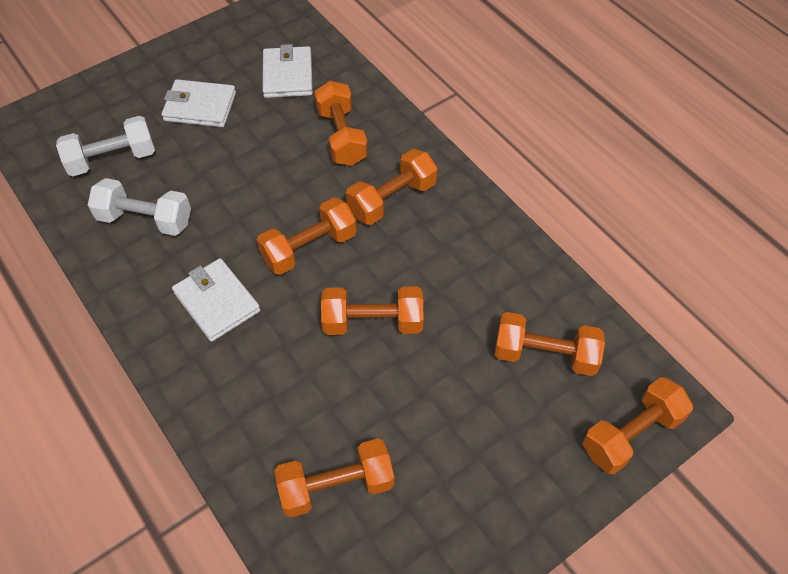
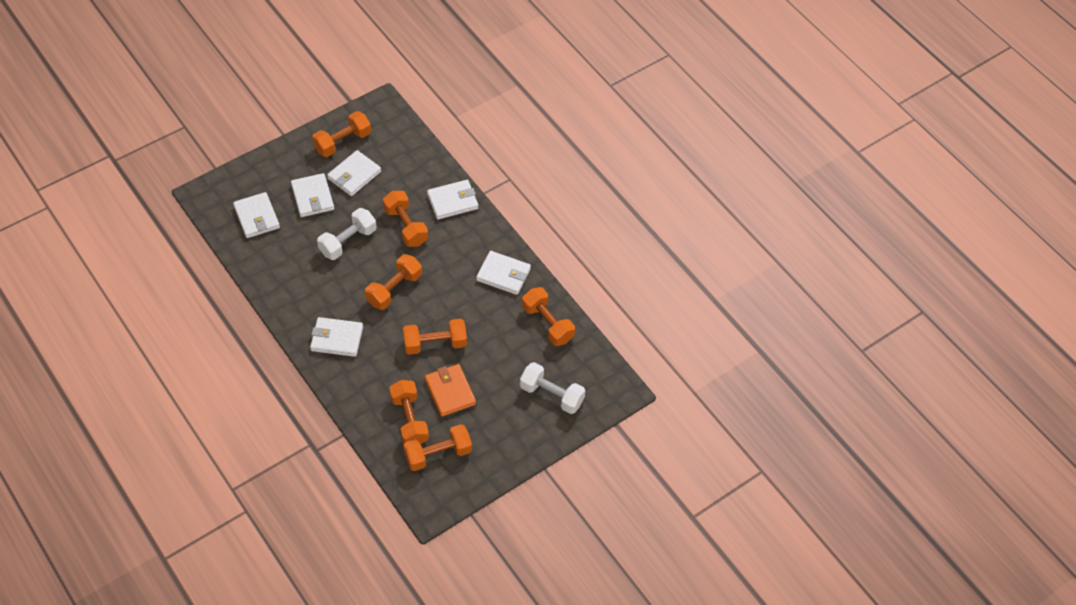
orange wallet: 0 -> 1
white wallet: 3 -> 6

